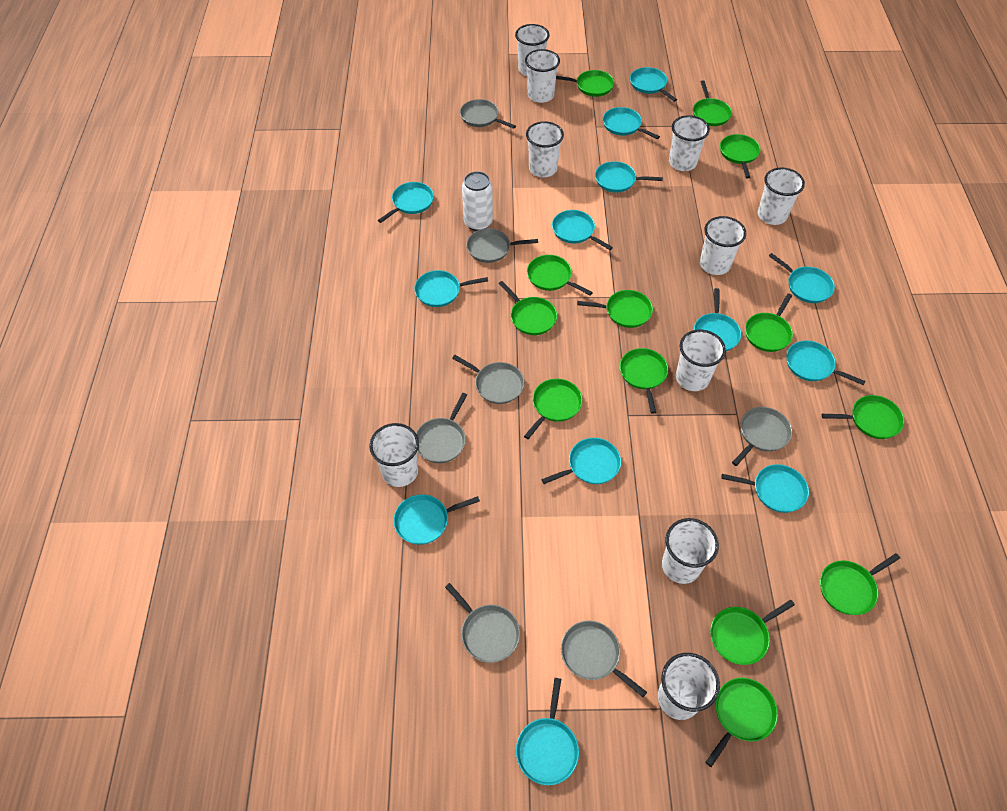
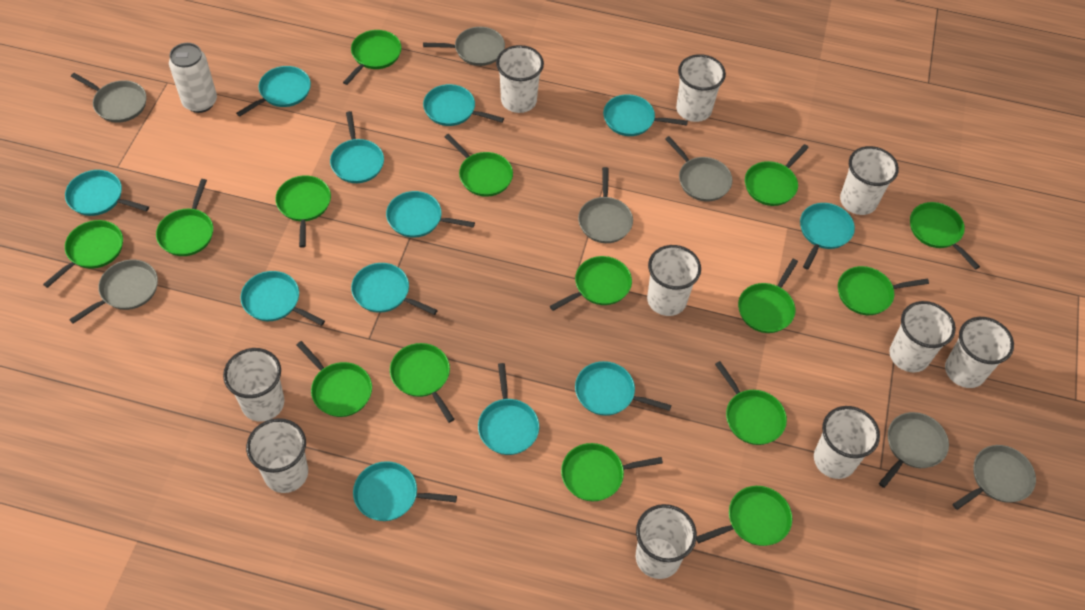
green pan: 13 -> 15
turquoise pan: 13 -> 12

